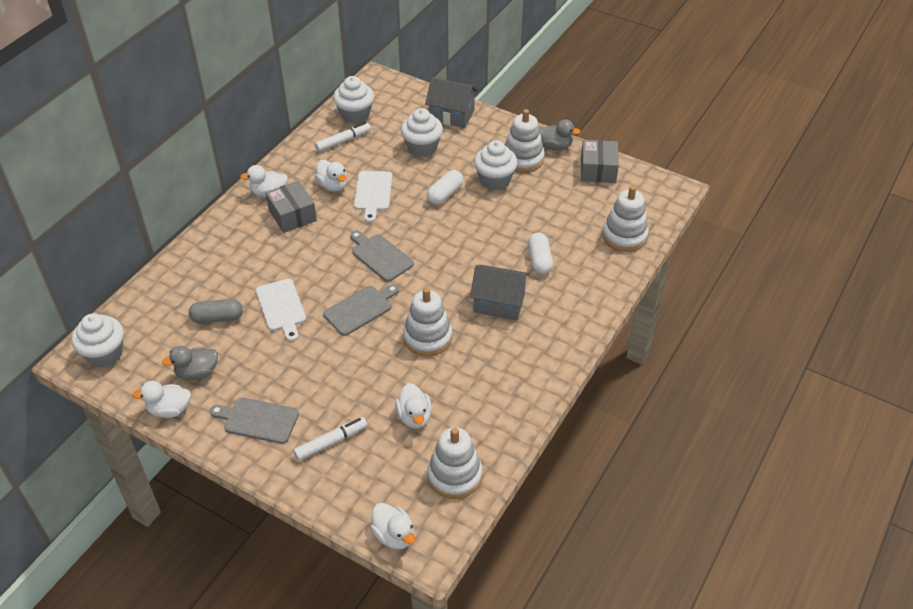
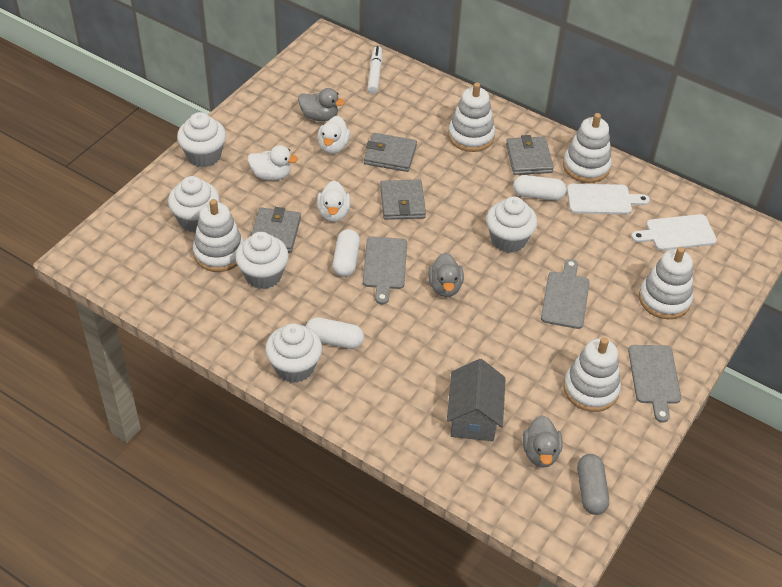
grey box: 2 -> 0
grey duck: 2 -> 3
grey house: 2 -> 1
grey wallet: 0 -> 4
white capsule: 2 -> 3
white cupcake: 4 -> 5
white duck: 5 -> 3
white marker: 2 -> 1
white stacking toy: 4 -> 5

